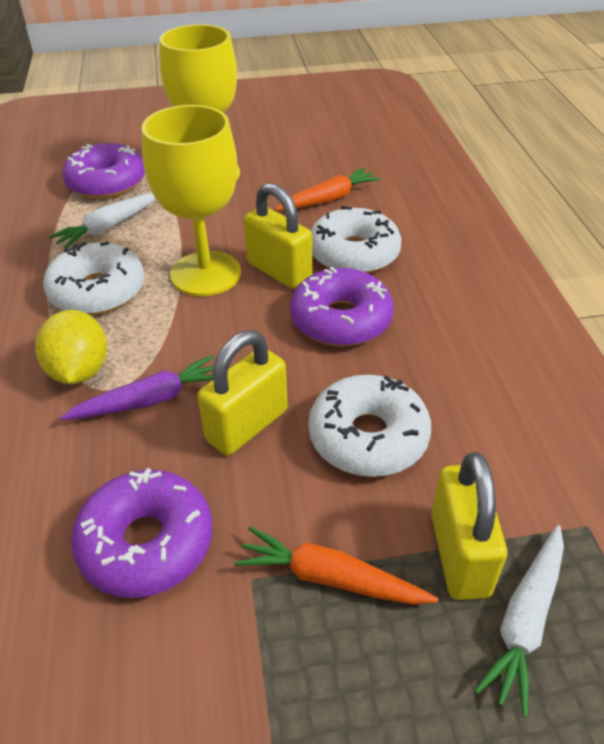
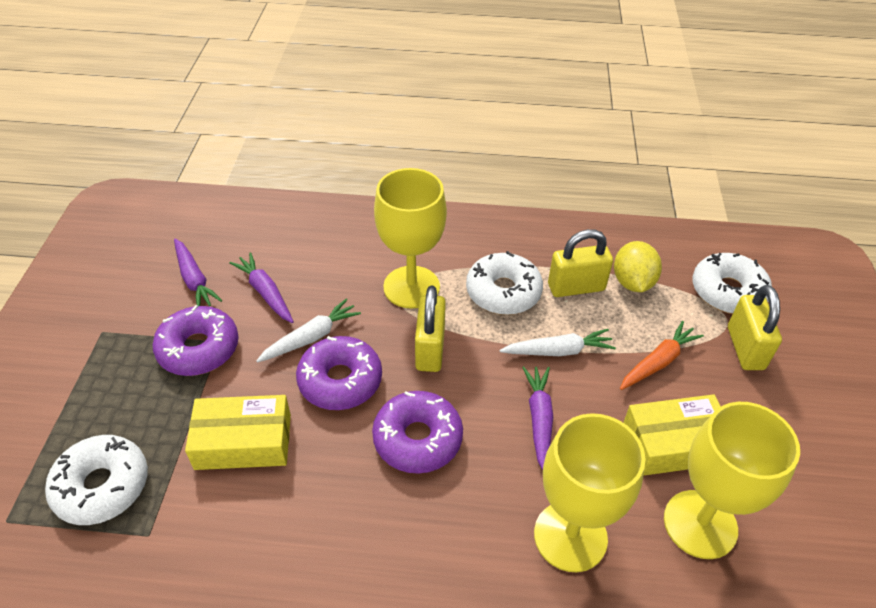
orange carrot: 2 -> 1
purple carrot: 1 -> 3
yellow box: 0 -> 2
yellow goblet: 2 -> 3

